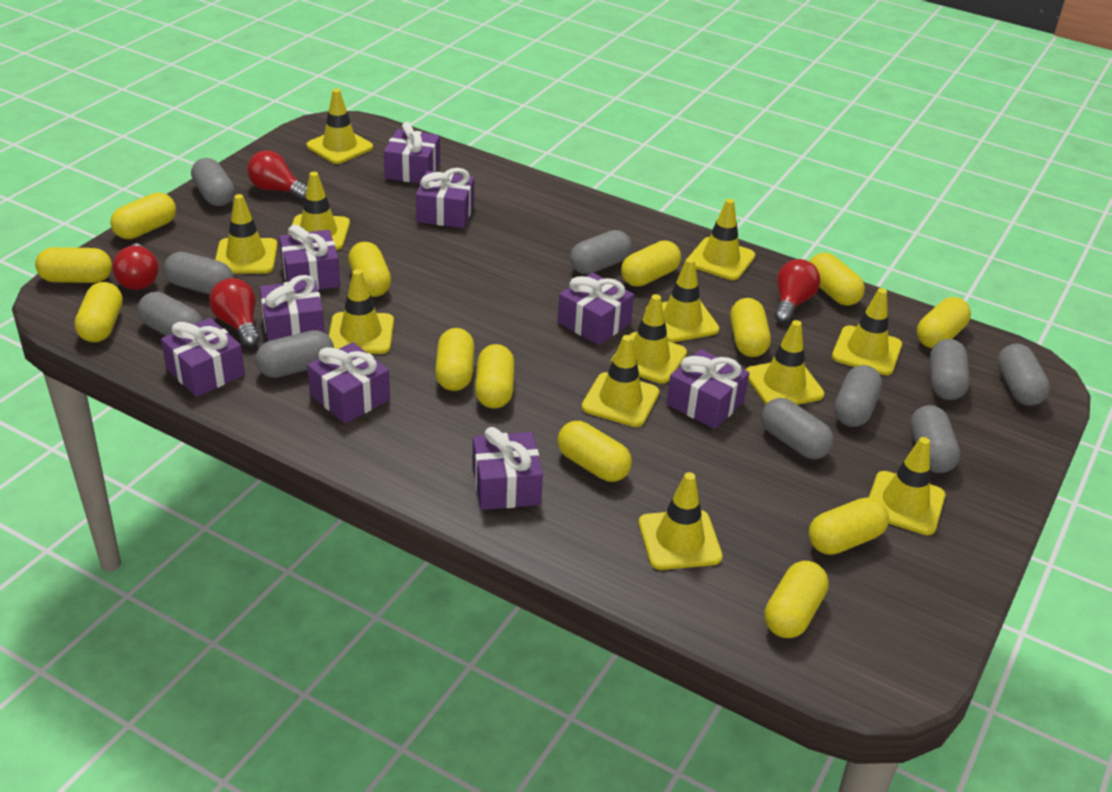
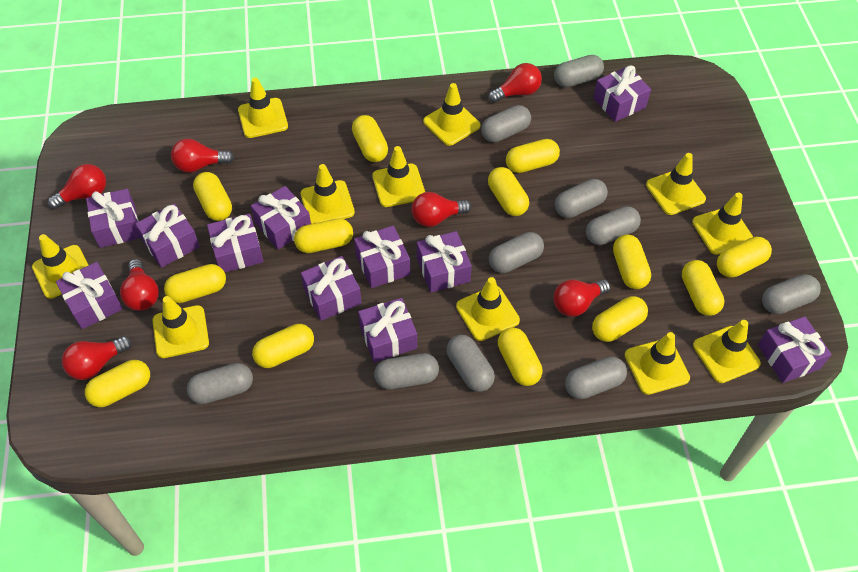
purple gift: 9 -> 11
red light bulb: 4 -> 7
yellow traffic cone: 12 -> 11

